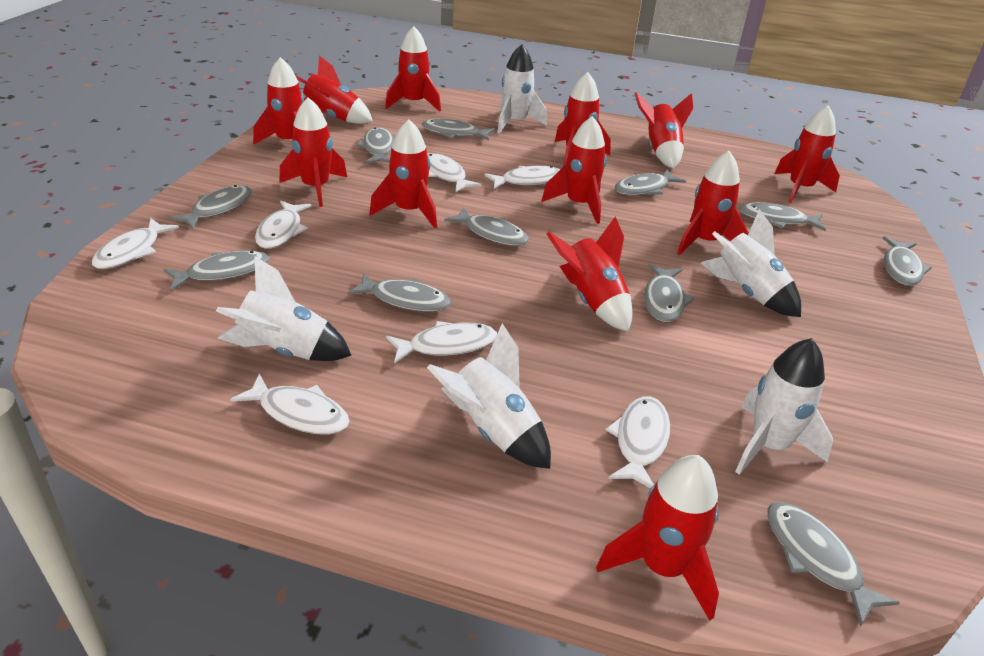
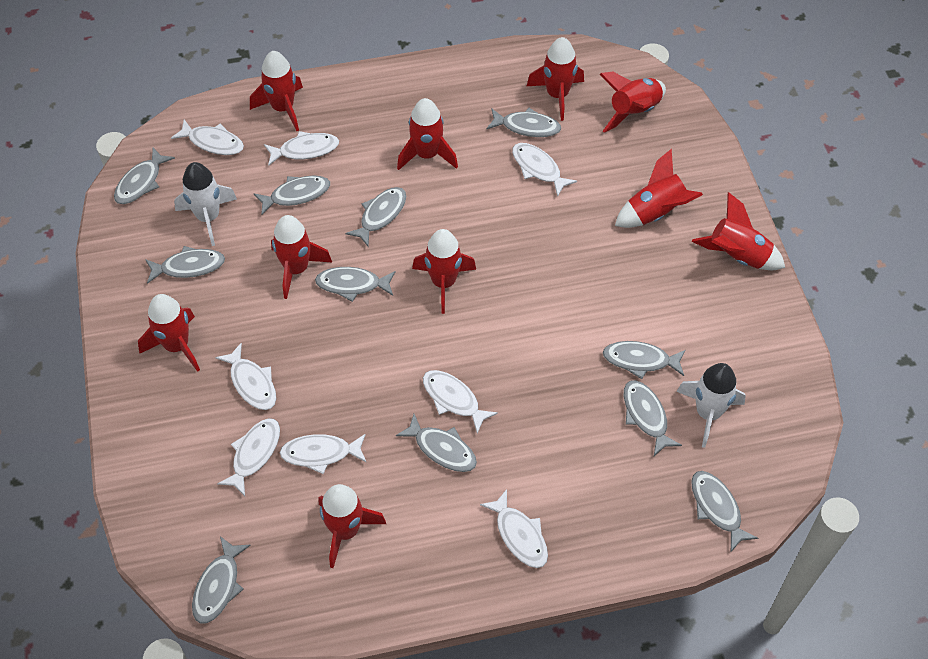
red rocket: 12 -> 10
white fish: 7 -> 8
white rocket: 5 -> 2

